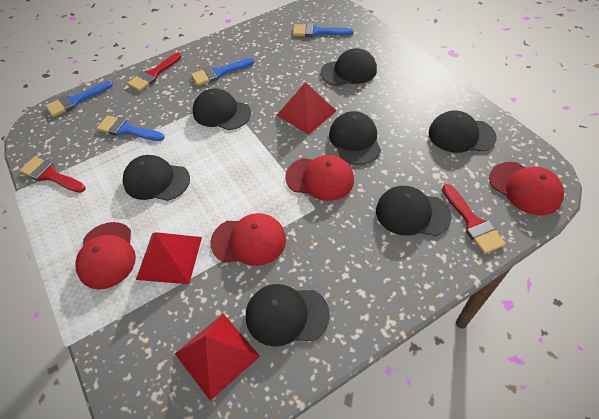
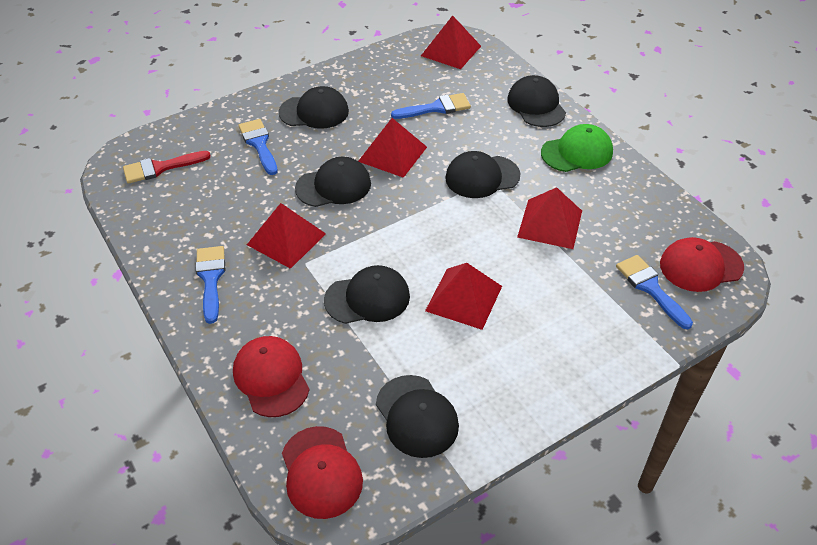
black cap: 7 -> 6
green cap: 0 -> 1
red brush: 3 -> 1
red cap: 4 -> 3
red pyramid: 3 -> 5

